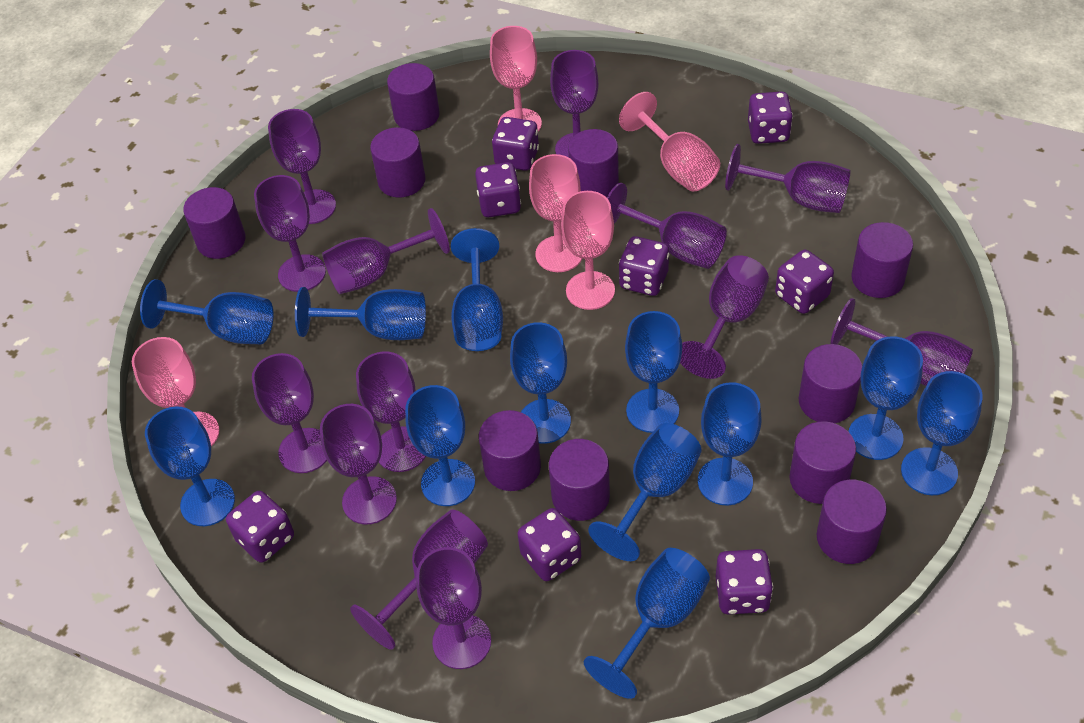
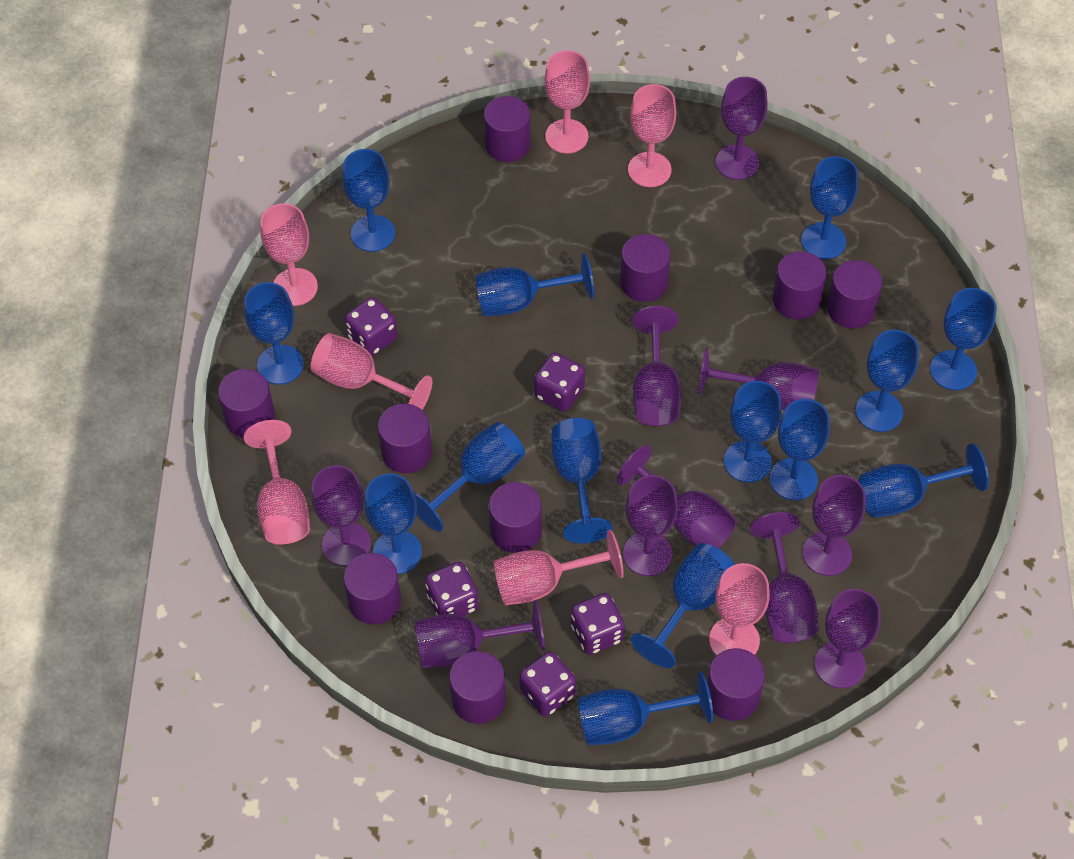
blue goblet: 12 -> 14
pink goblet: 5 -> 7
purple dice: 8 -> 5
purple goblet: 13 -> 10

